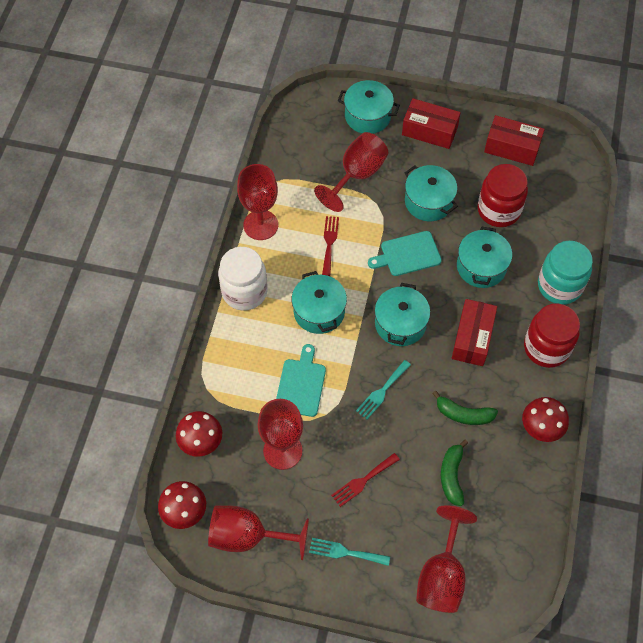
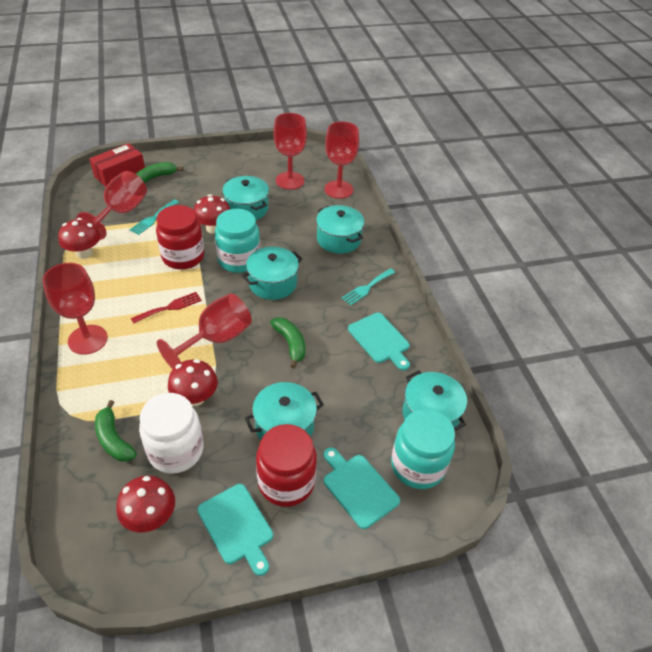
green banana: 2 -> 3
red box: 3 -> 1
red fork: 2 -> 1
red mushroom: 3 -> 4
turquoise cutting board: 2 -> 3
turquoise jar: 1 -> 2

